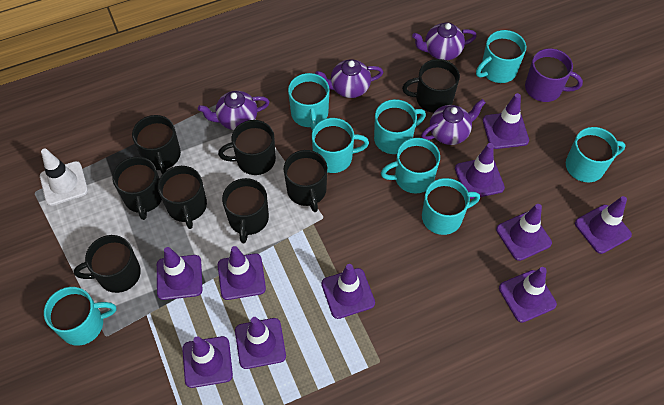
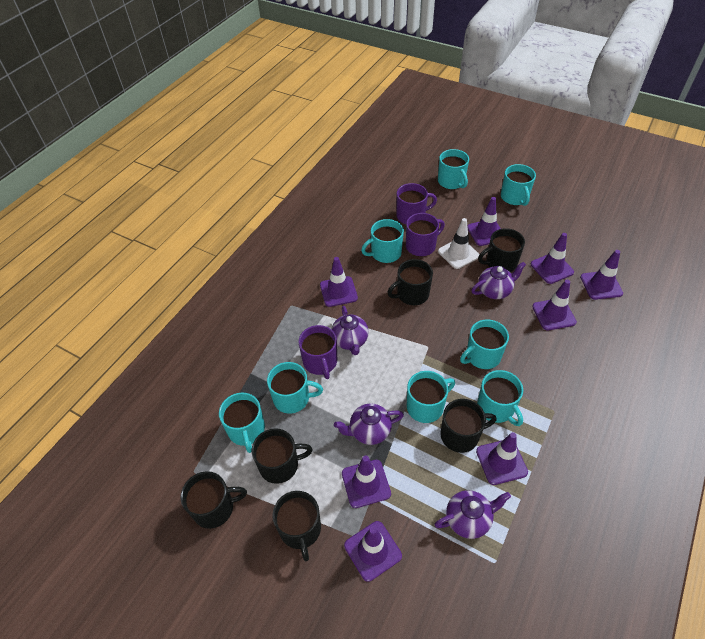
black mug: 8 -> 6
purple mug: 1 -> 3
purple traffic cone: 10 -> 8

